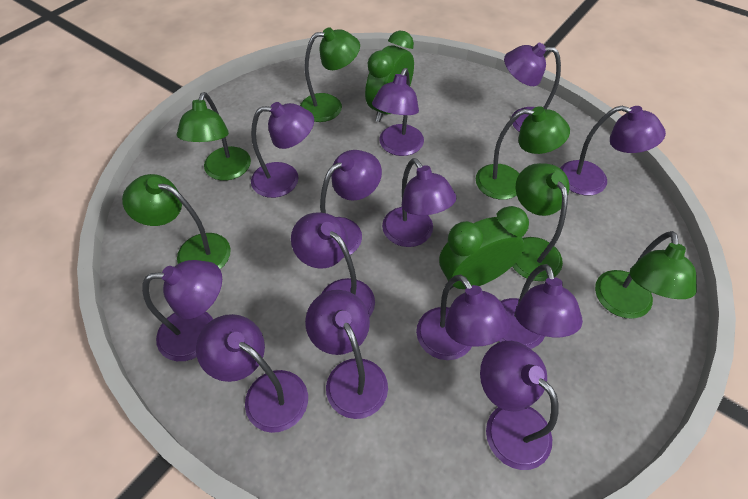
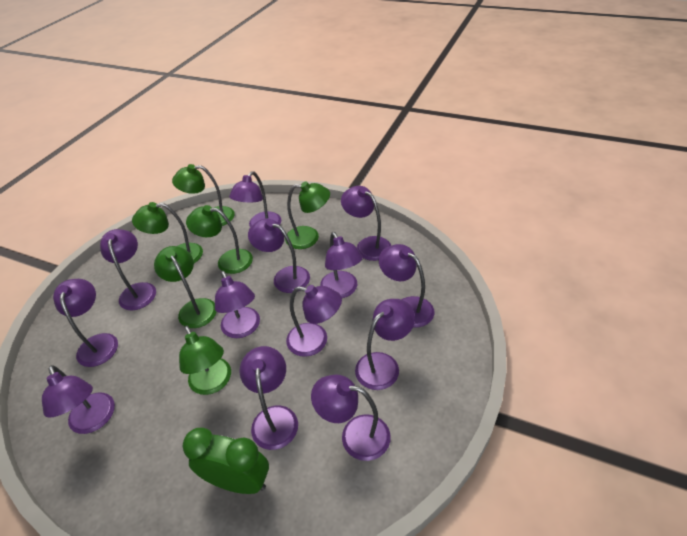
green clock: 2 -> 1

